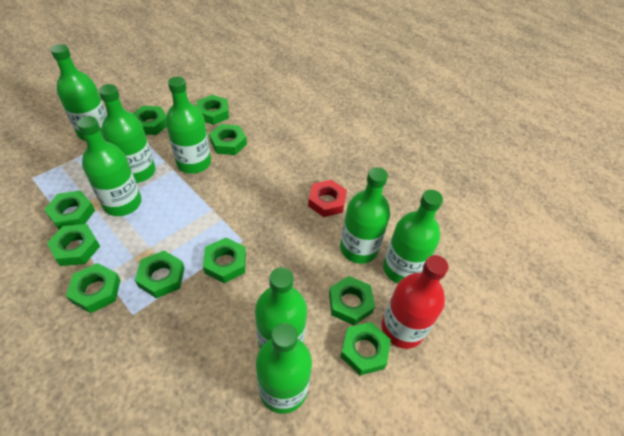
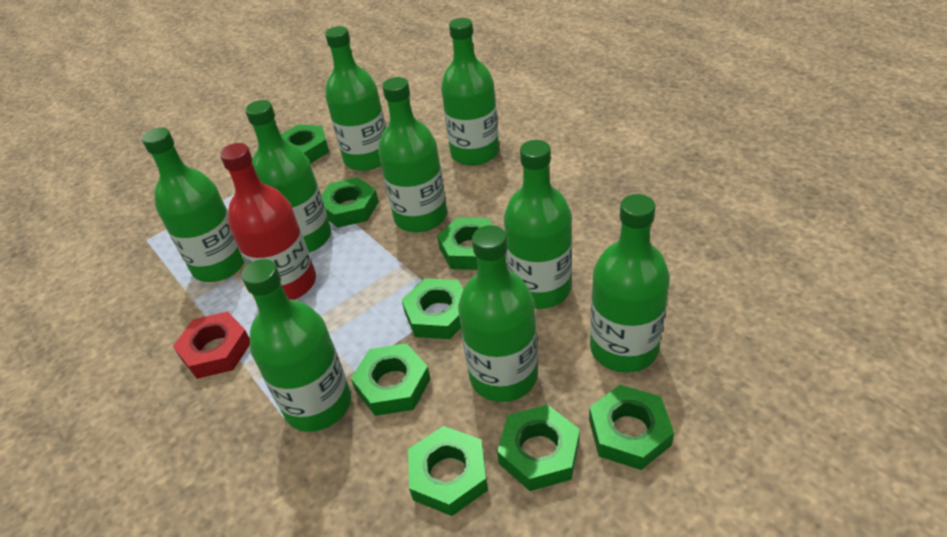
green bottle: 8 -> 9
green nut: 10 -> 8

